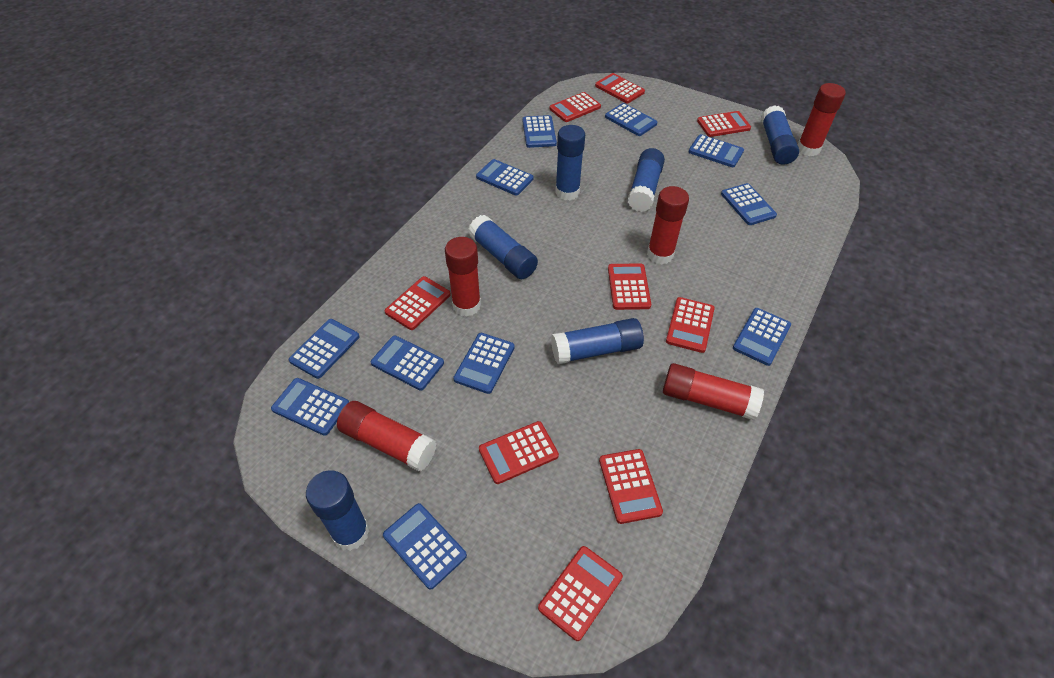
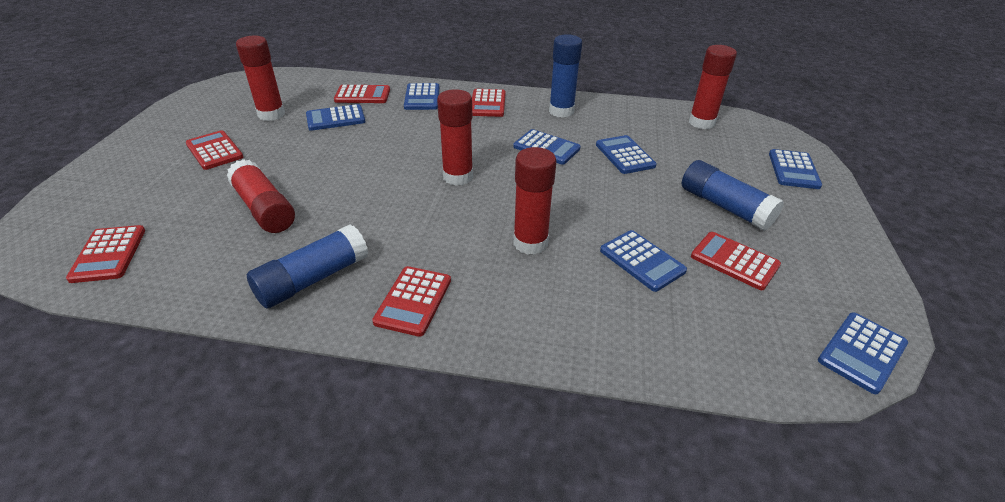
blue calculator: 11 -> 7
blue glue stick: 6 -> 3
red calculator: 9 -> 6

